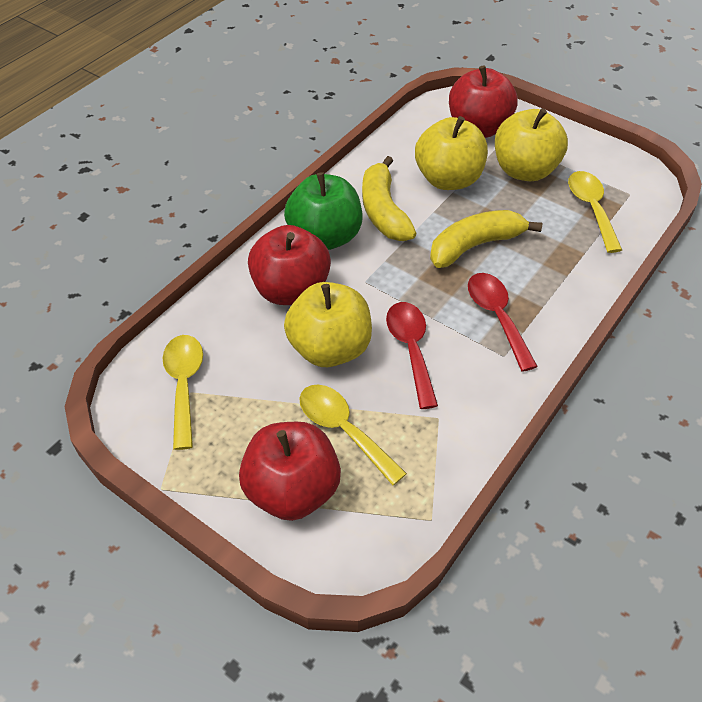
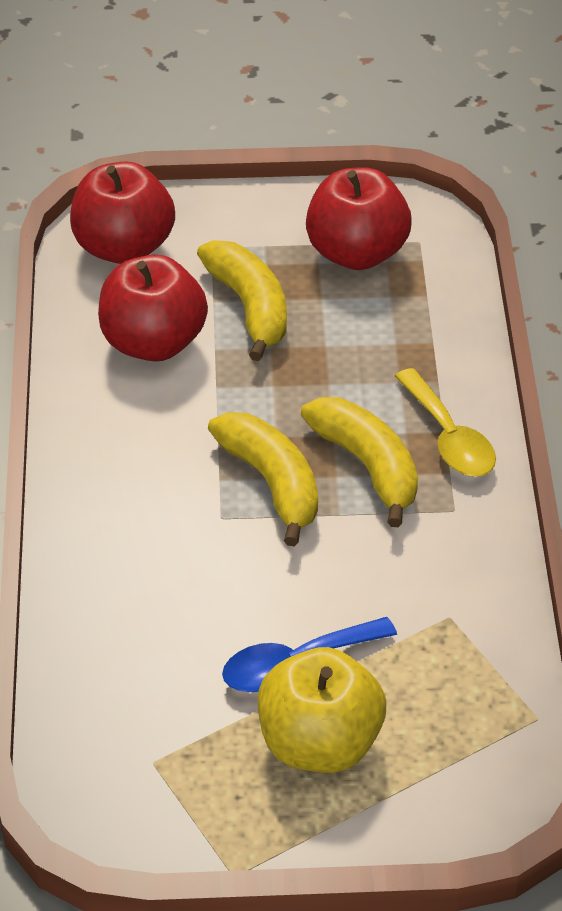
blue spoon: 0 -> 1
green apple: 1 -> 0
red spoon: 2 -> 0
yellow apple: 3 -> 1
yellow banana: 2 -> 3
yellow spoon: 3 -> 1

